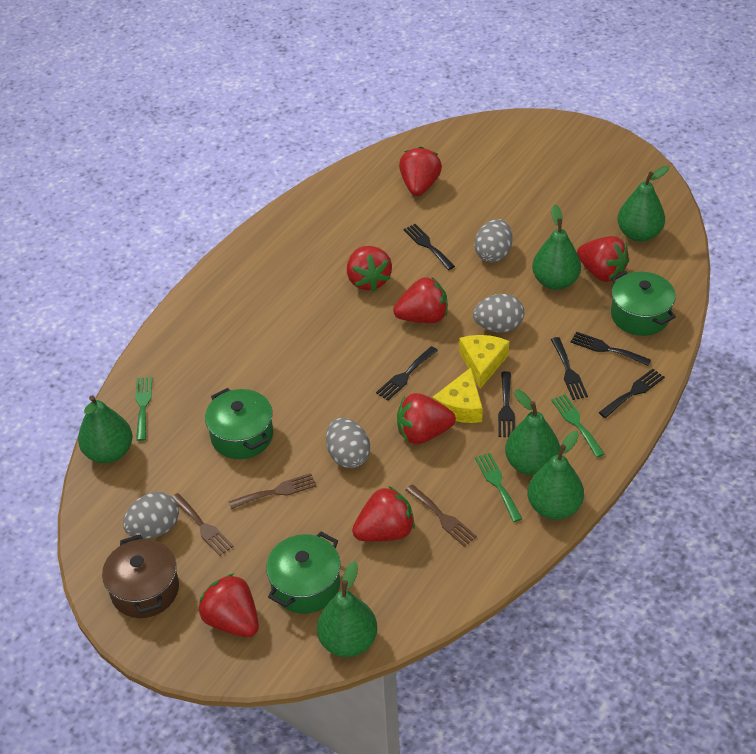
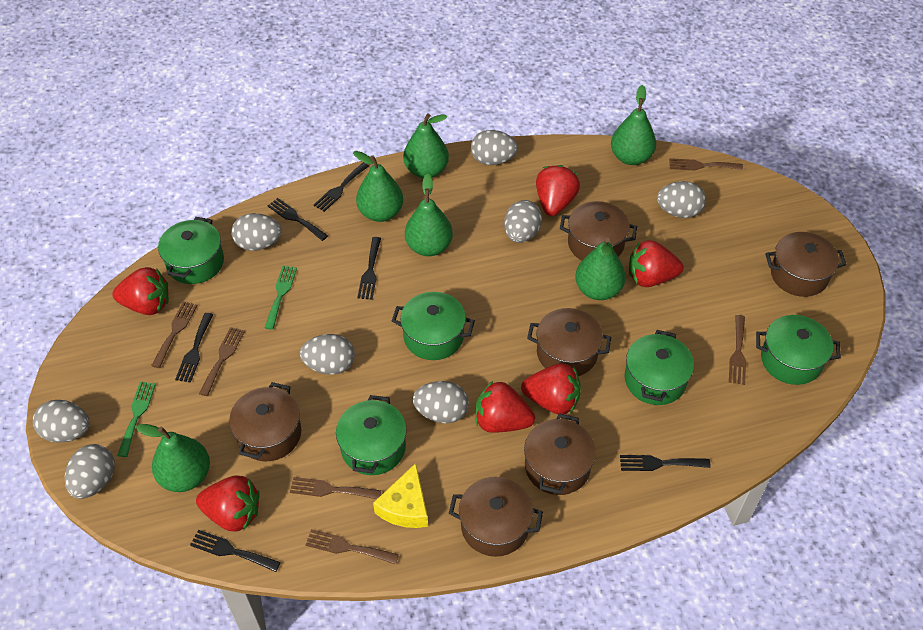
brown fork: 3 -> 6
brown pot: 1 -> 6
green fork: 3 -> 2
green pot: 3 -> 5
grey egg: 4 -> 8
red strawberry: 7 -> 6
yellow cheese: 2 -> 1

